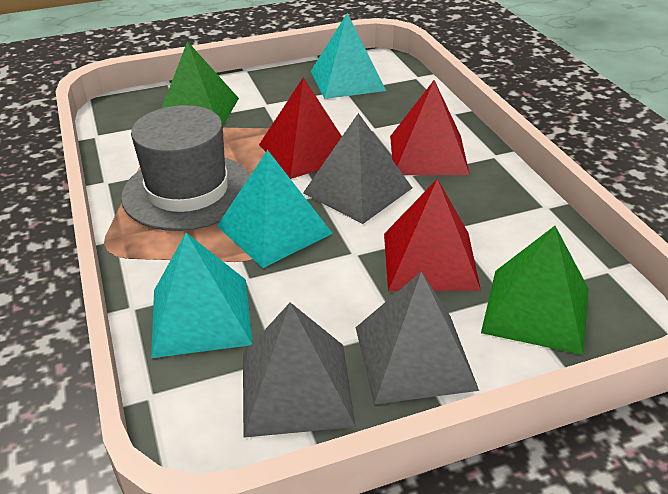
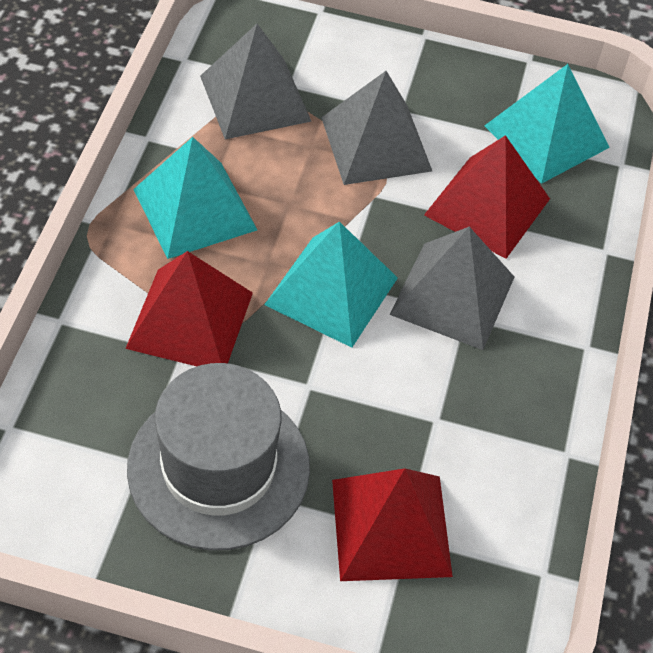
green pyramid: 2 -> 0

